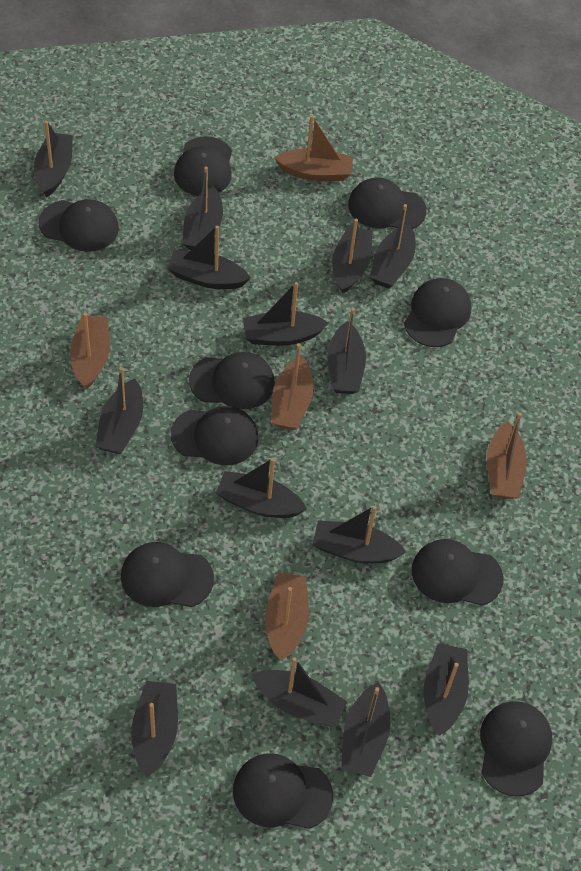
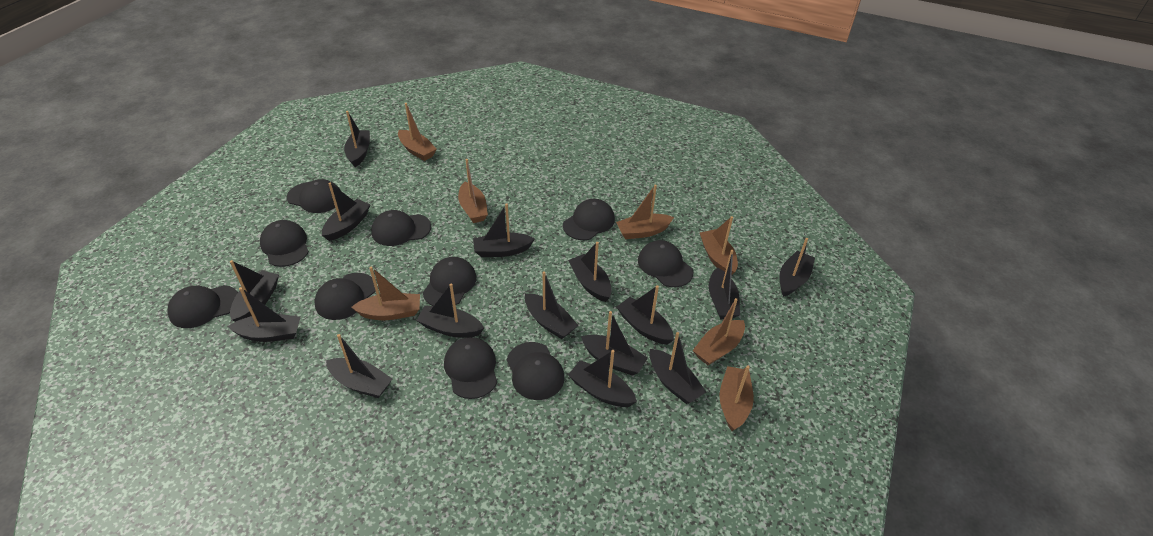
black boat: 14 -> 15
brown boat: 5 -> 7

